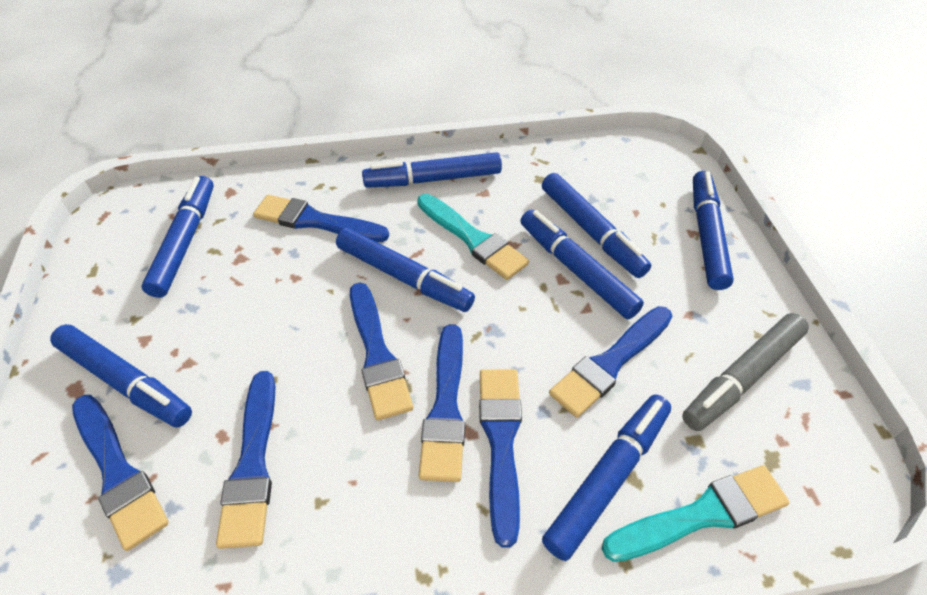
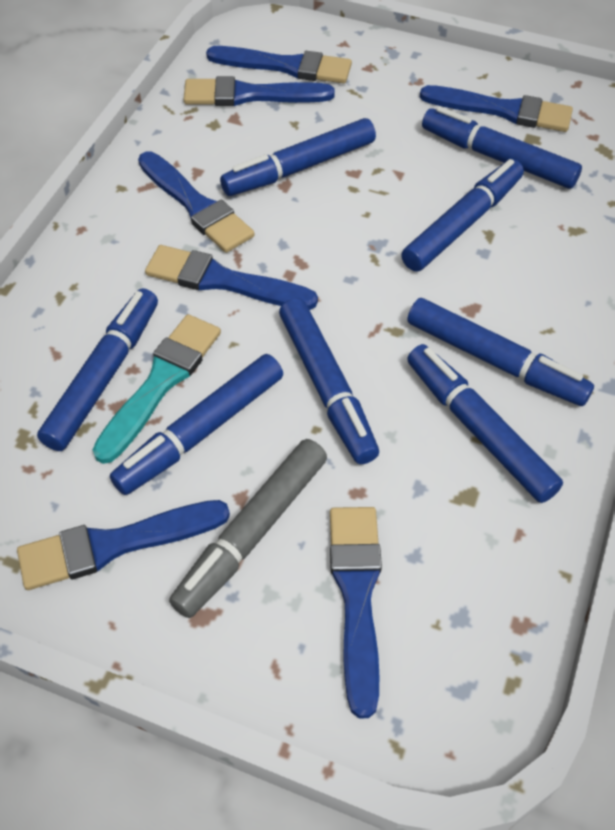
turquoise brush: 2 -> 1

